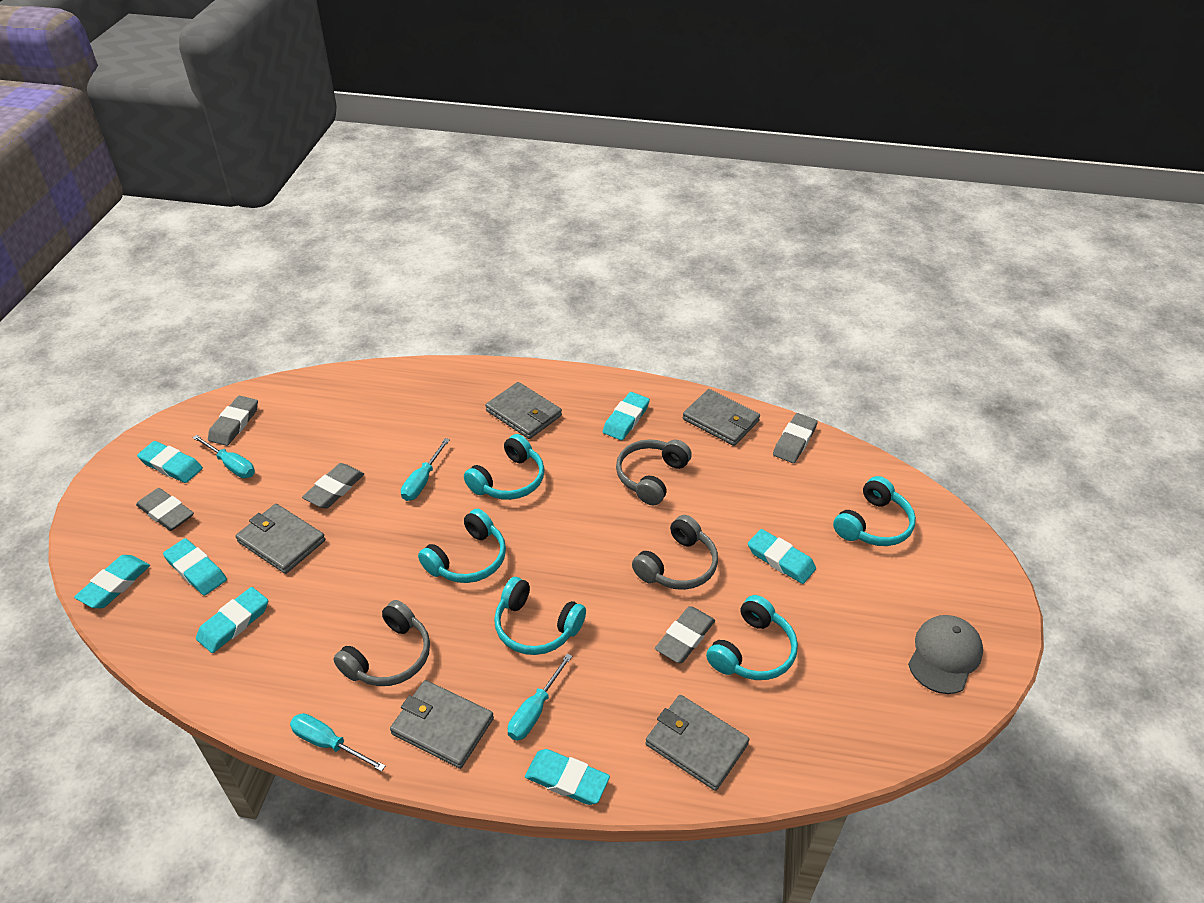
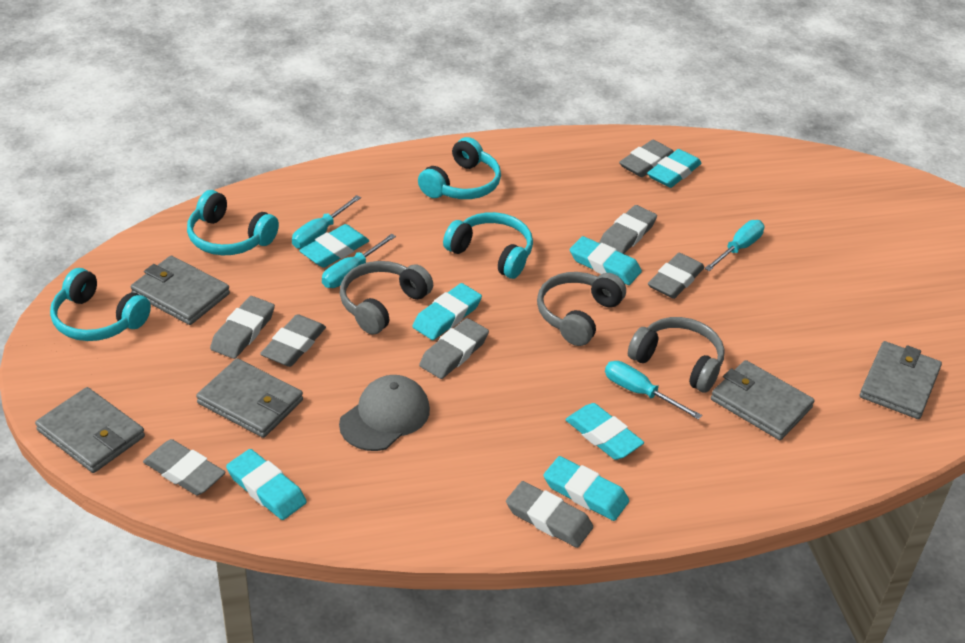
grey eraser: 5 -> 8
turquoise headphones: 5 -> 4

